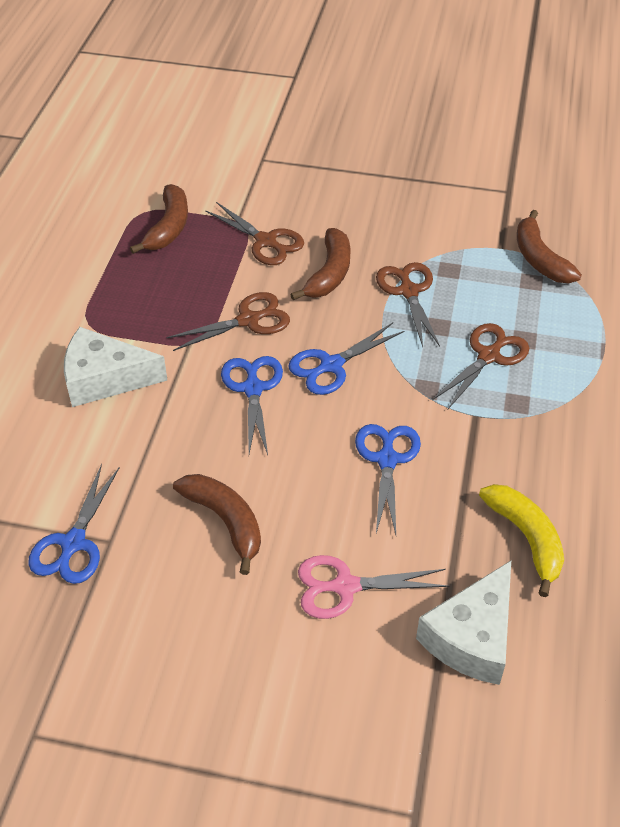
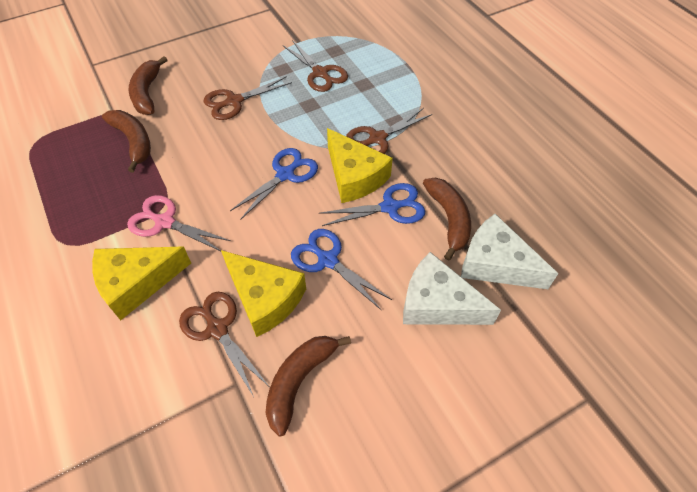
blue scissors: 4 -> 3
yellow banana: 1 -> 0
yellow cheese: 0 -> 3

